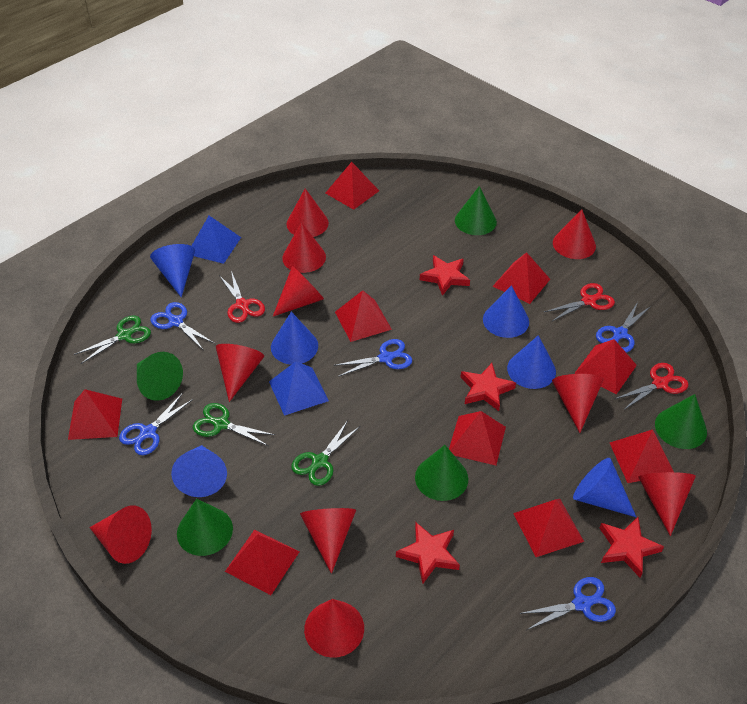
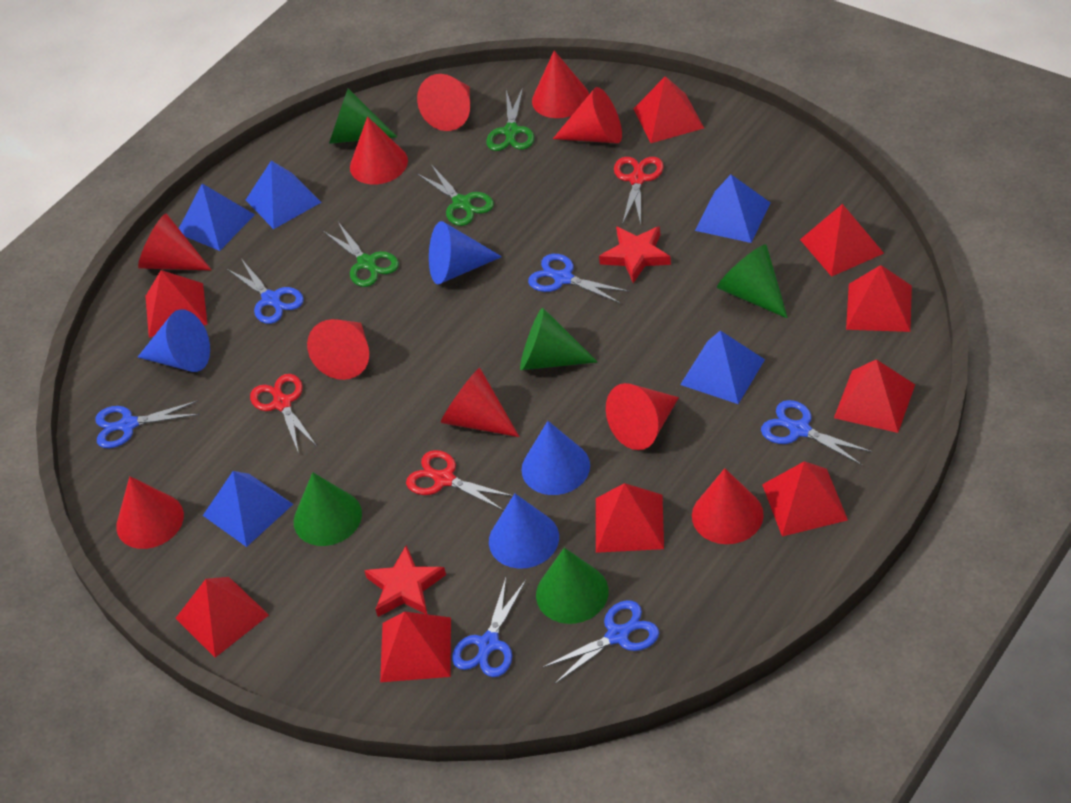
blue cone: 6 -> 4
blue pyramid: 2 -> 5
blue scissors: 5 -> 6
red star: 4 -> 2

